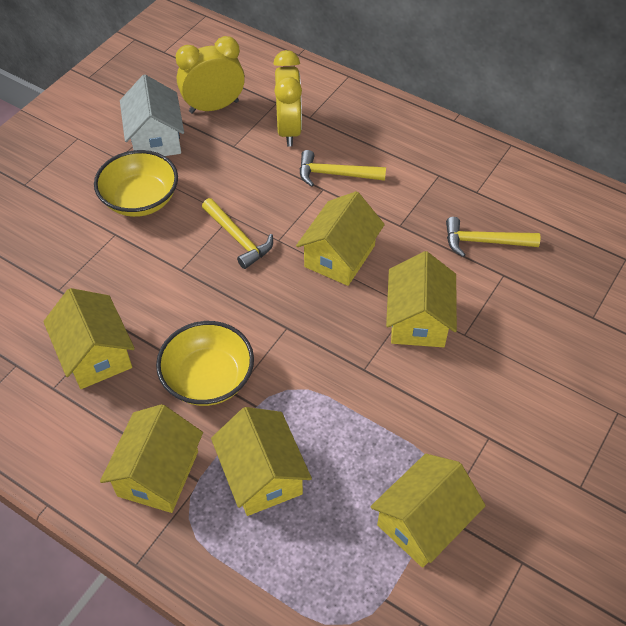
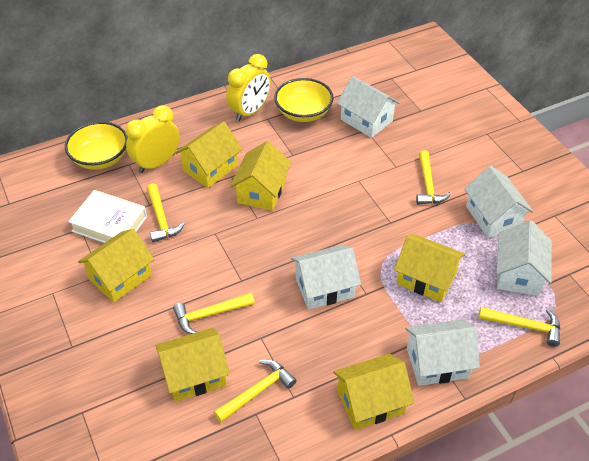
white book: 0 -> 1
white house: 1 -> 5
yellow hammer: 3 -> 5

